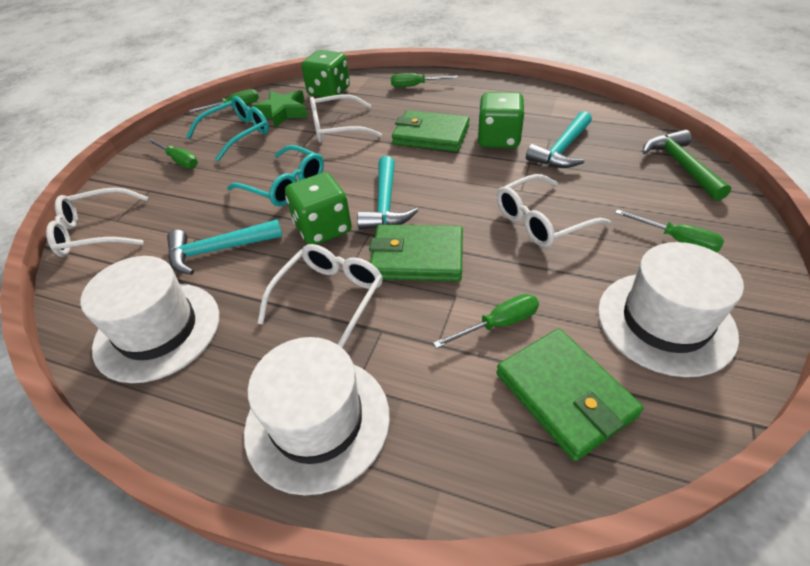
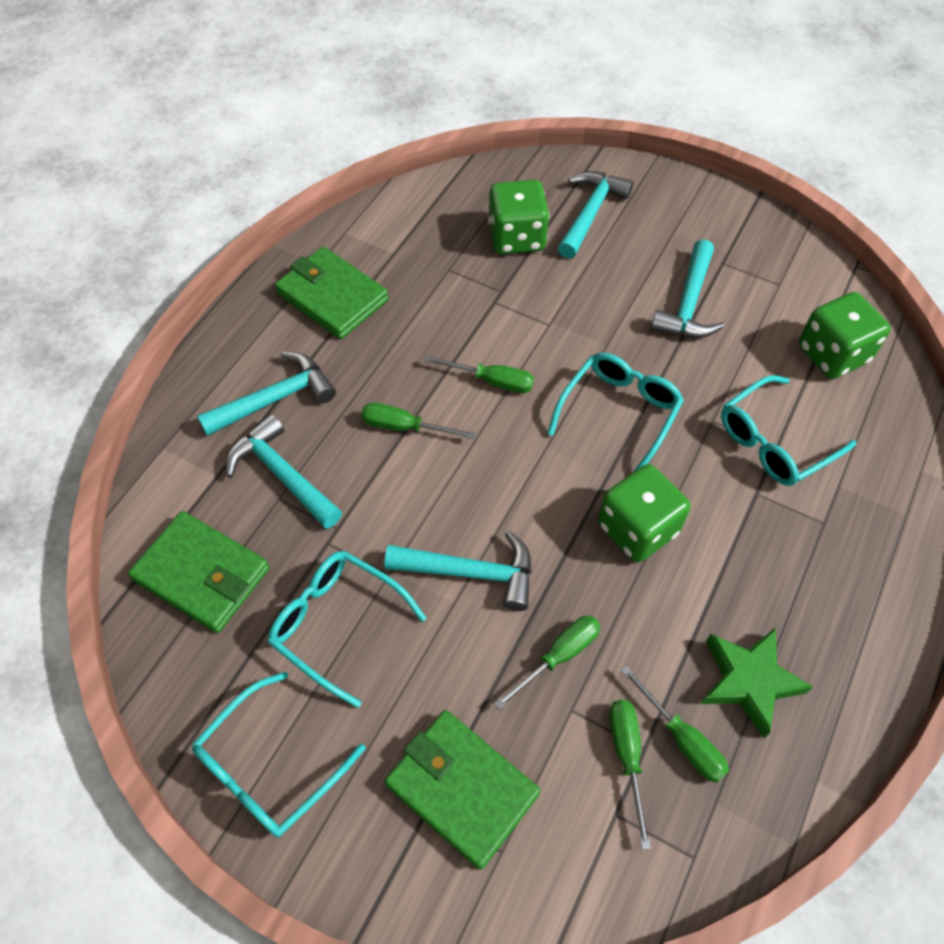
green hammer: 1 -> 0
turquoise glasses: 2 -> 4
turquoise hammer: 3 -> 5
white glasses: 4 -> 0
white hat: 3 -> 0

